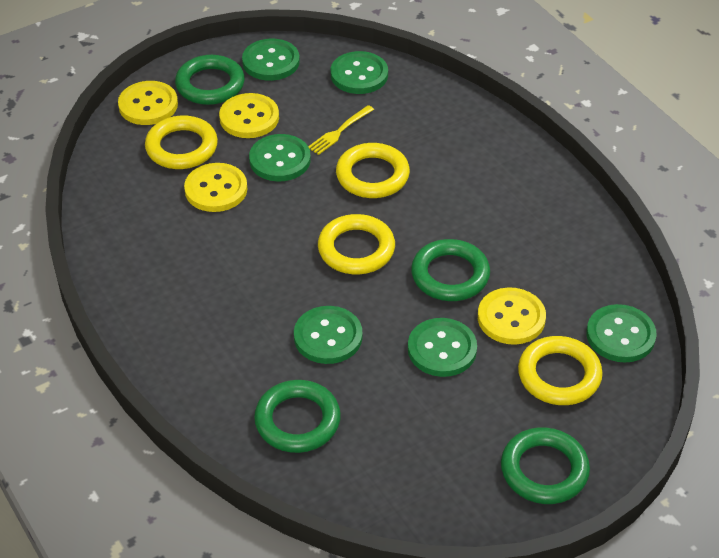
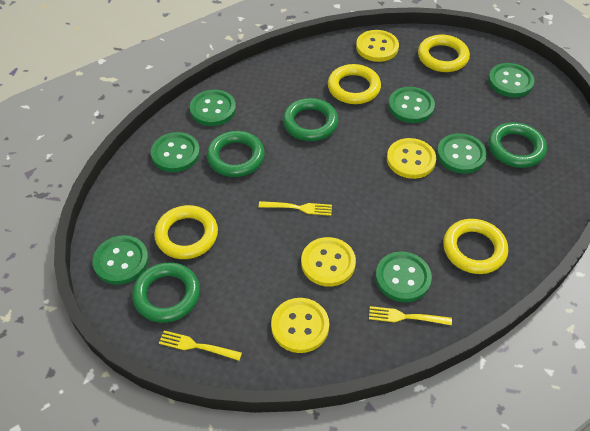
green button: 6 -> 7
yellow fork: 1 -> 3

